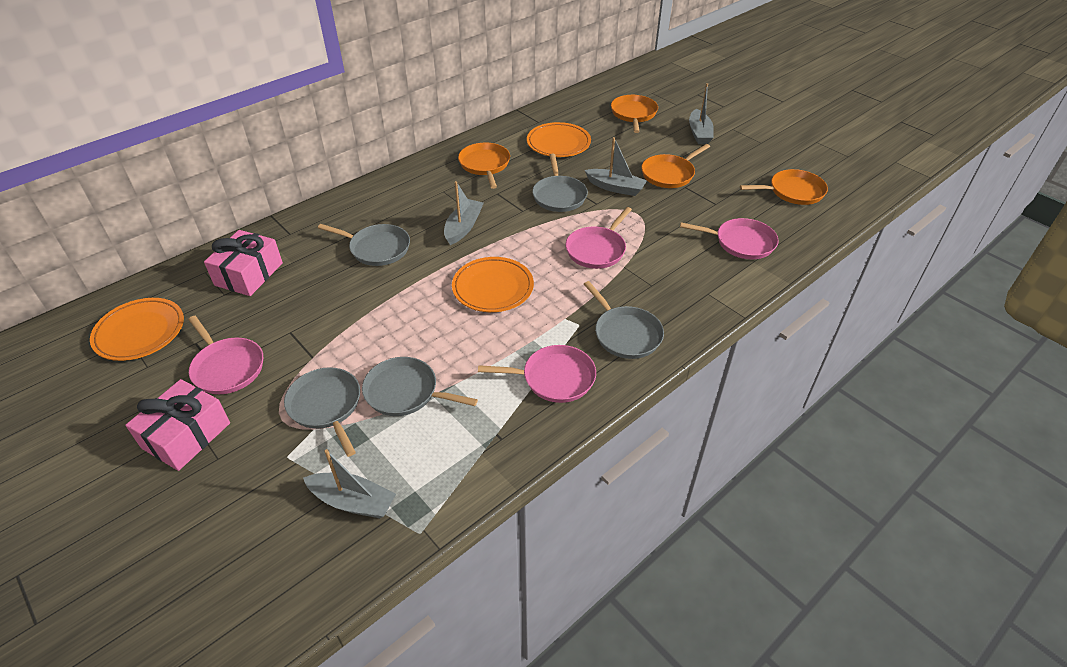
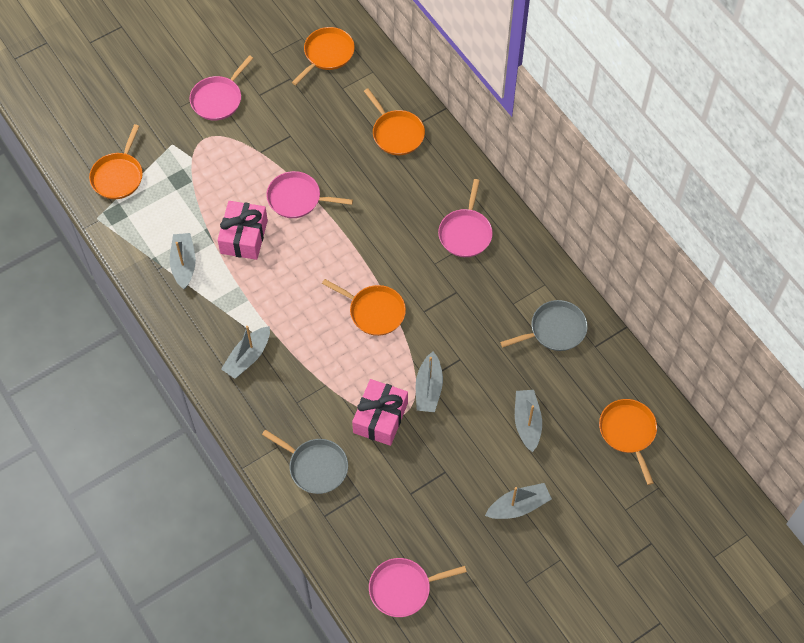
grey boat: 4 -> 5
grey pan: 5 -> 2
orange pan: 4 -> 5
orange plate: 3 -> 0

